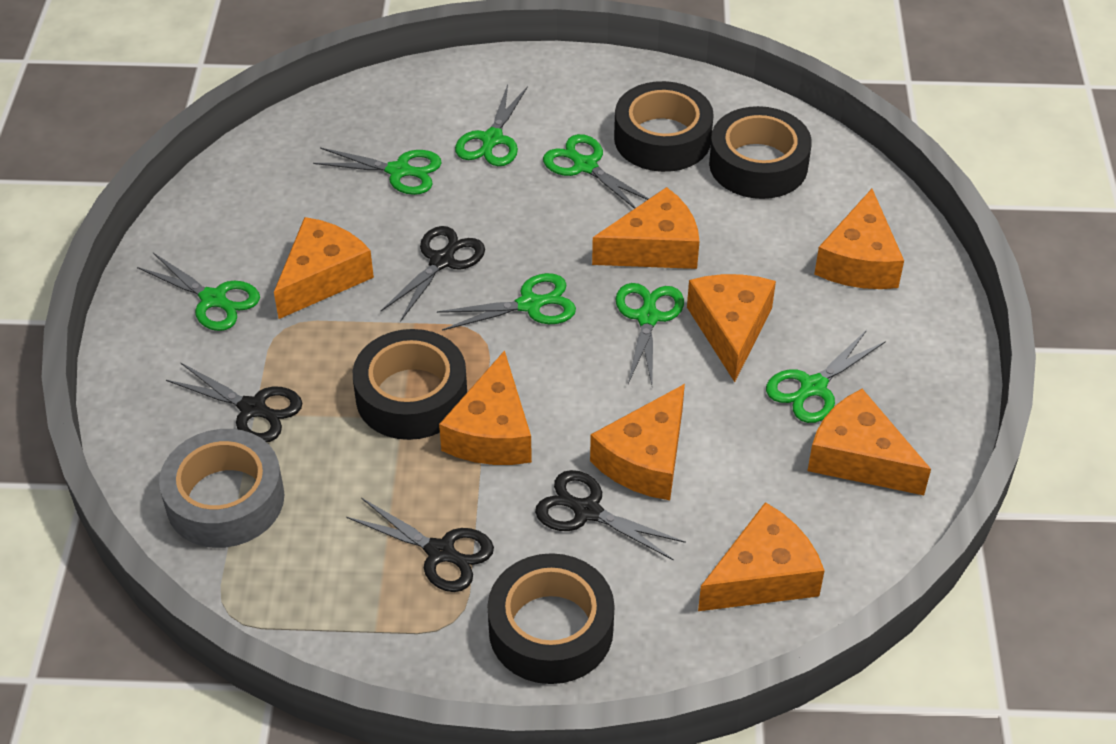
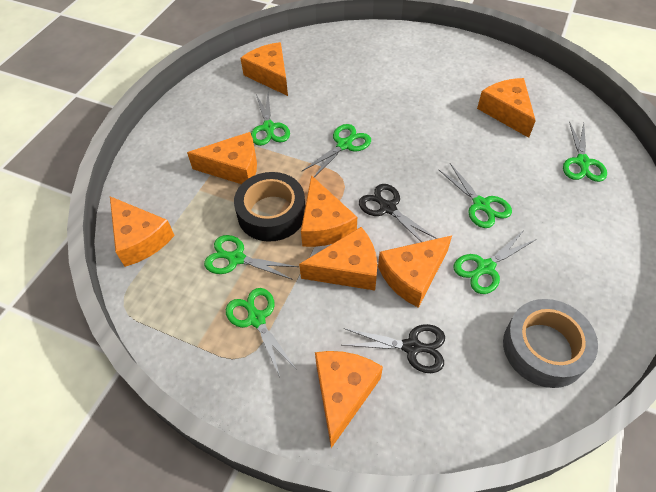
black scissors: 4 -> 2
black tape: 4 -> 1

